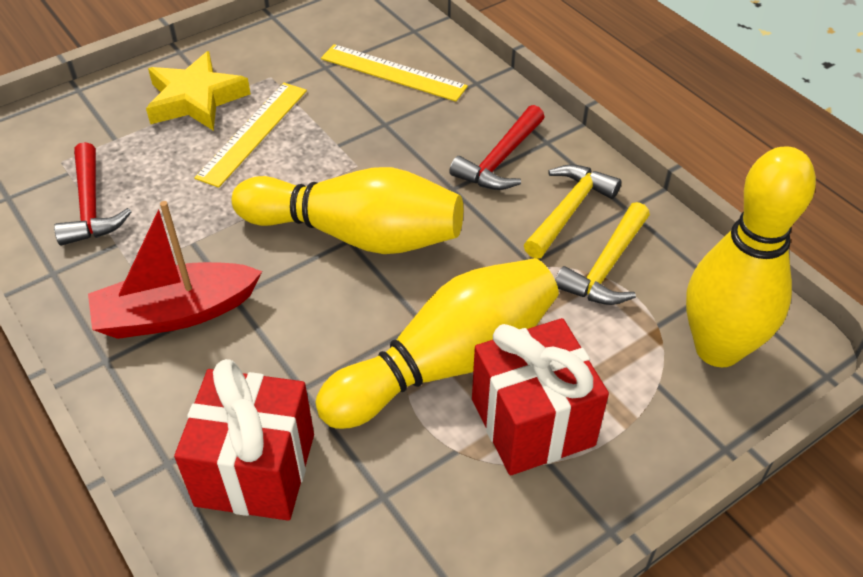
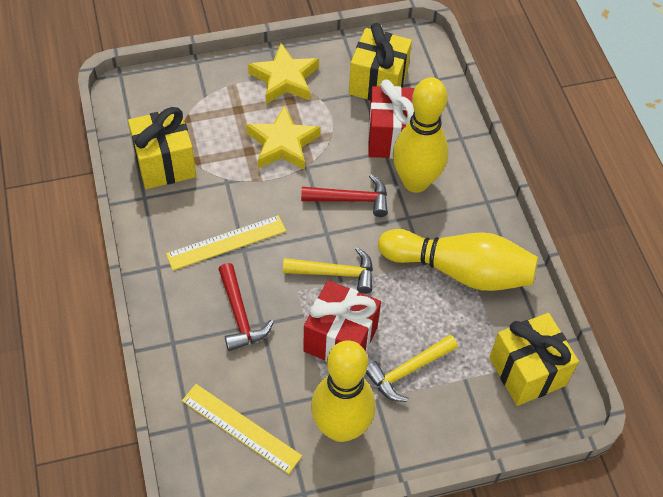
red boat: 1 -> 0
yellow gift: 0 -> 3
yellow star: 1 -> 2

